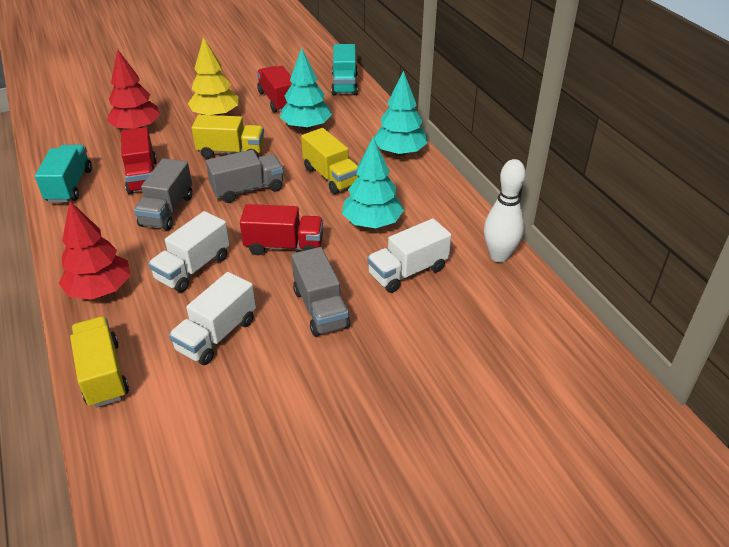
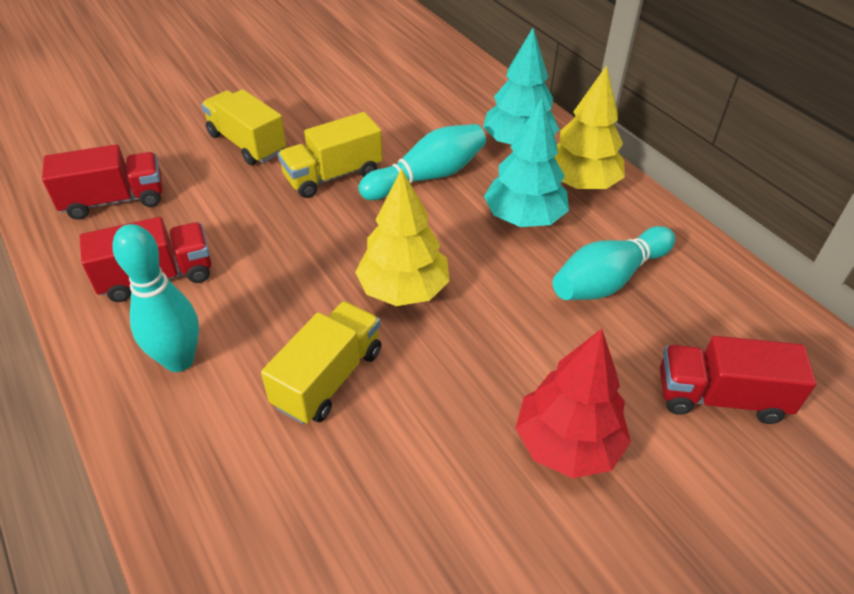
grey truck: 3 -> 0
red tree: 2 -> 1
turquoise bowling pin: 0 -> 3
turquoise tree: 3 -> 2
turquoise truck: 2 -> 0
white bowling pin: 1 -> 0
white truck: 3 -> 0
yellow tree: 1 -> 2

